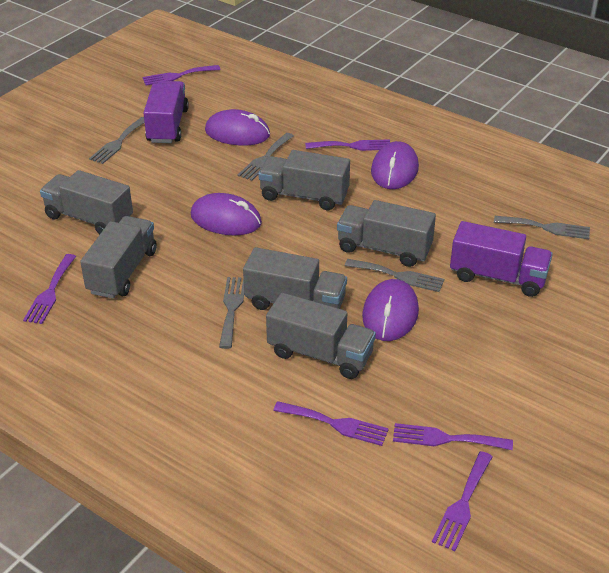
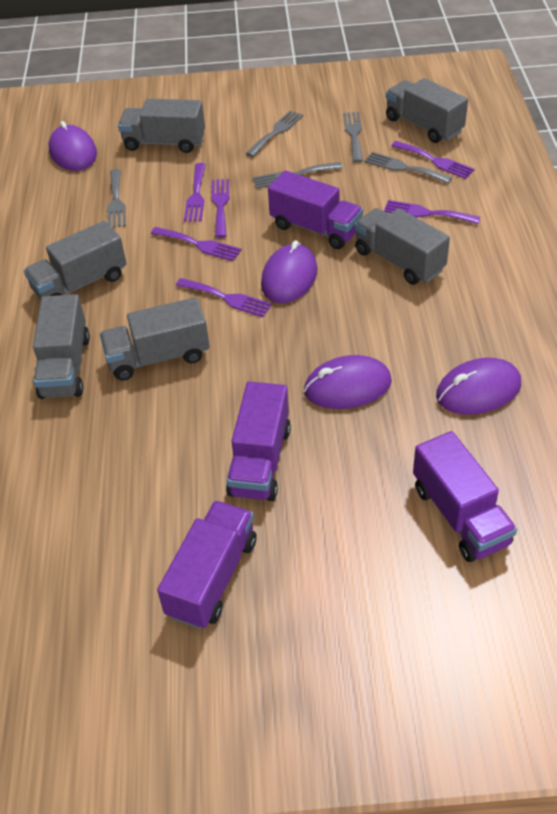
purple truck: 2 -> 4

